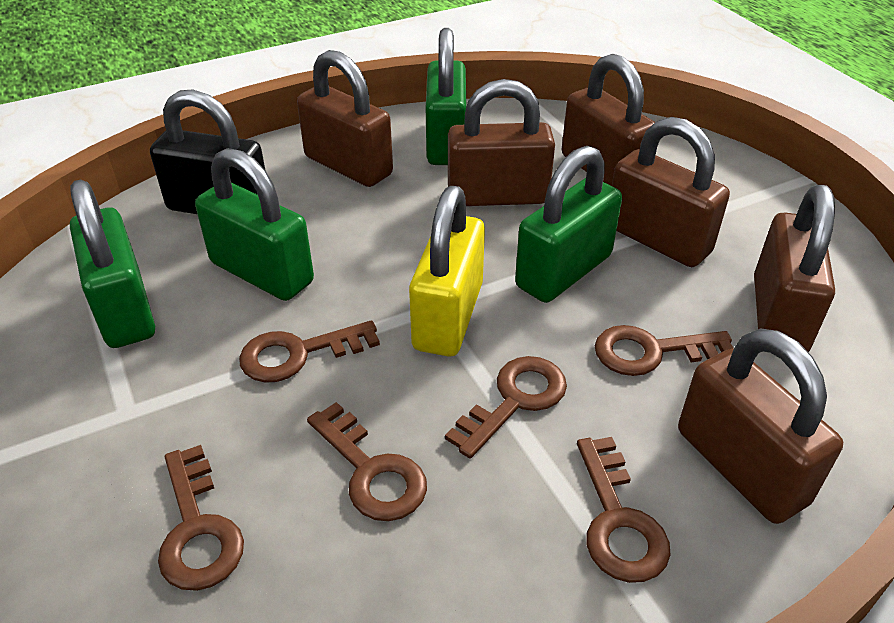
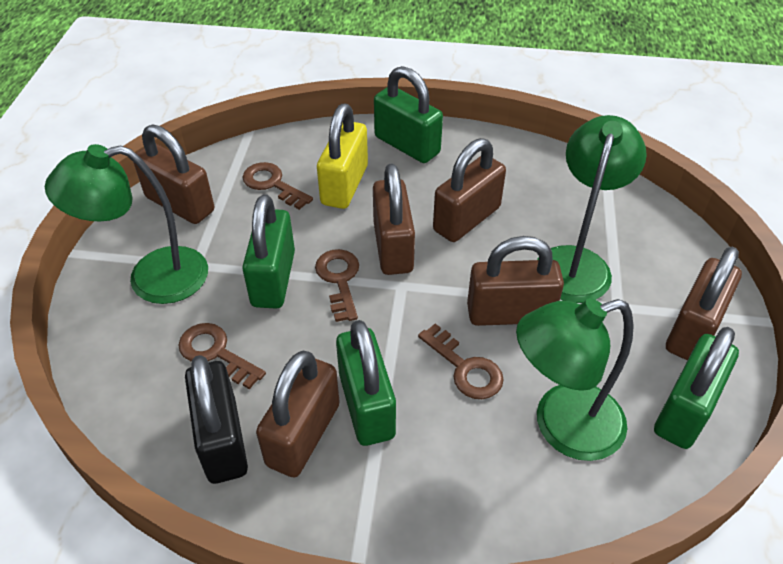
brown key: 6 -> 4
green lamp: 0 -> 3

